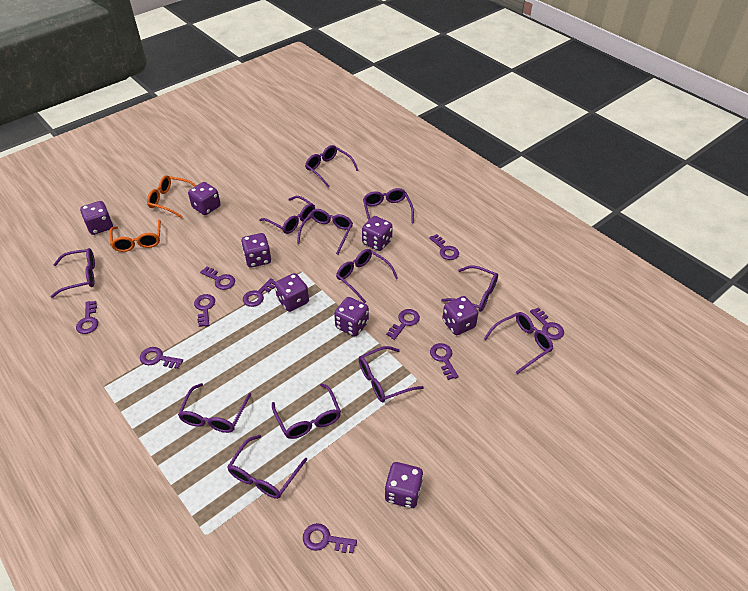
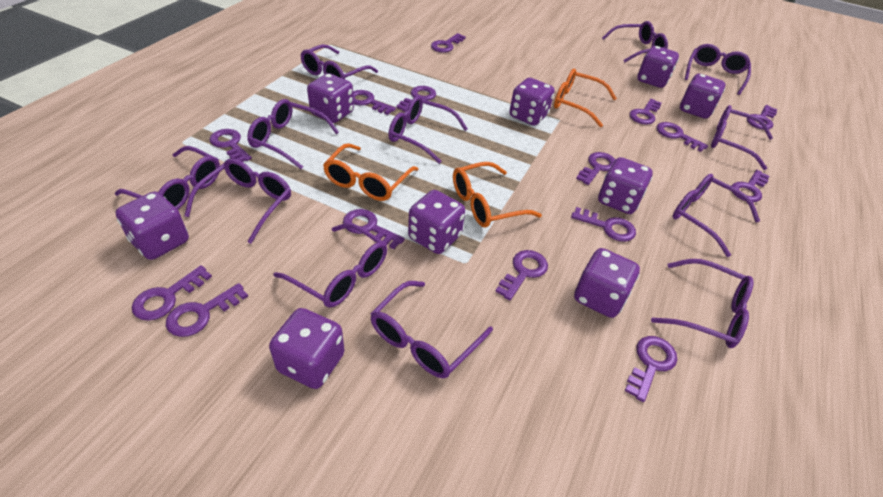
orange glasses: 2 -> 3
purple dice: 8 -> 9
purple key: 10 -> 15

